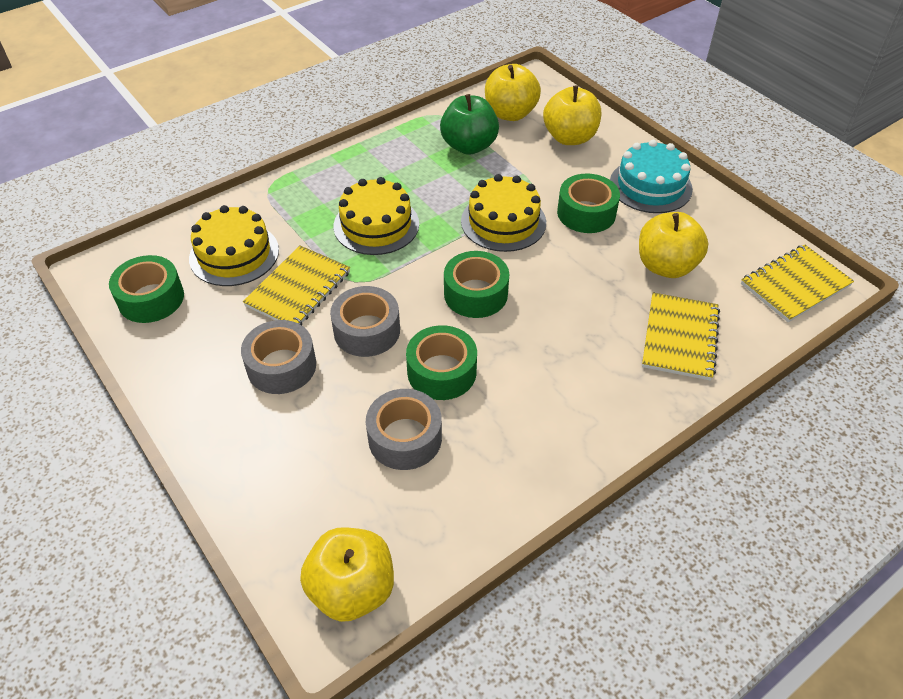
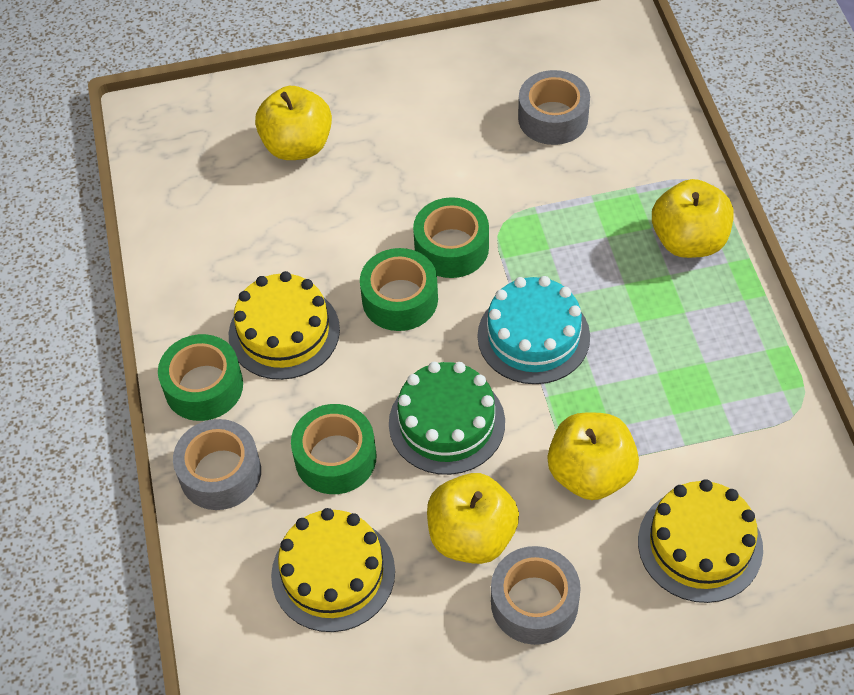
green apple: 1 -> 0
green cake: 0 -> 1
yellow notebook: 3 -> 0

